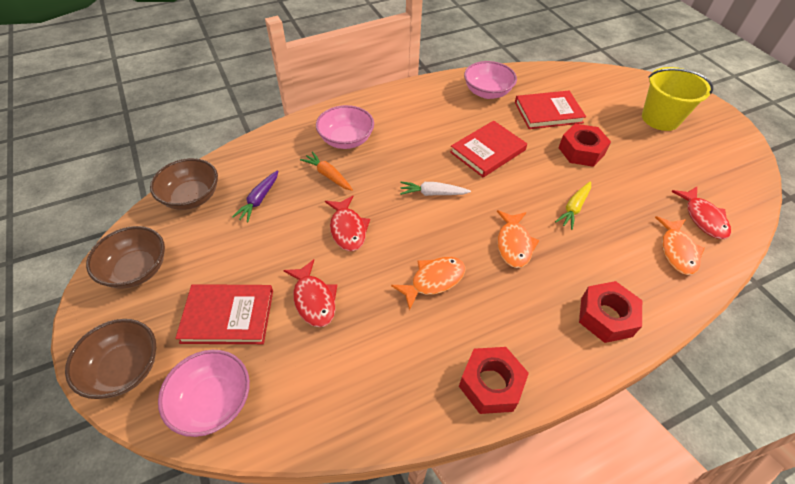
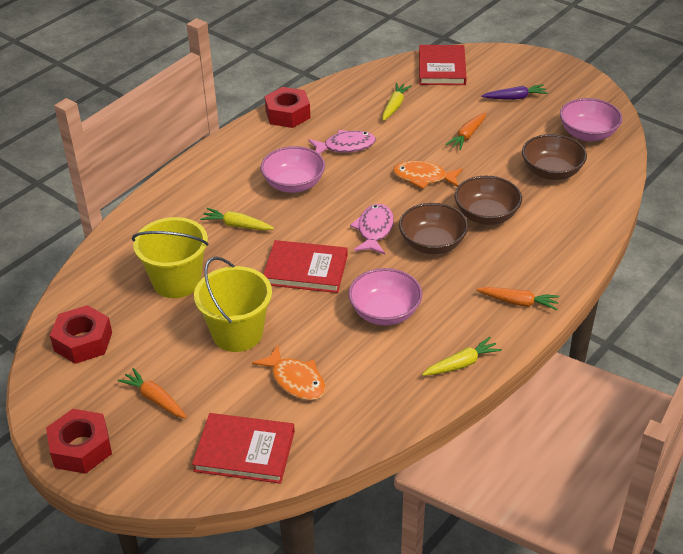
orange carrot: 1 -> 3
orange fish: 3 -> 2
pink fish: 0 -> 2
red fish: 3 -> 0
white carrot: 1 -> 0
yellow bucket: 1 -> 2
yellow carrot: 1 -> 3

